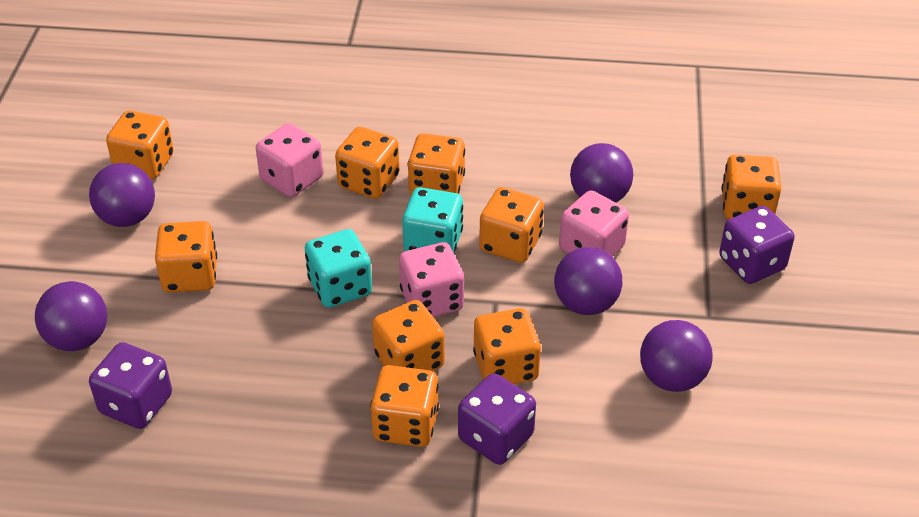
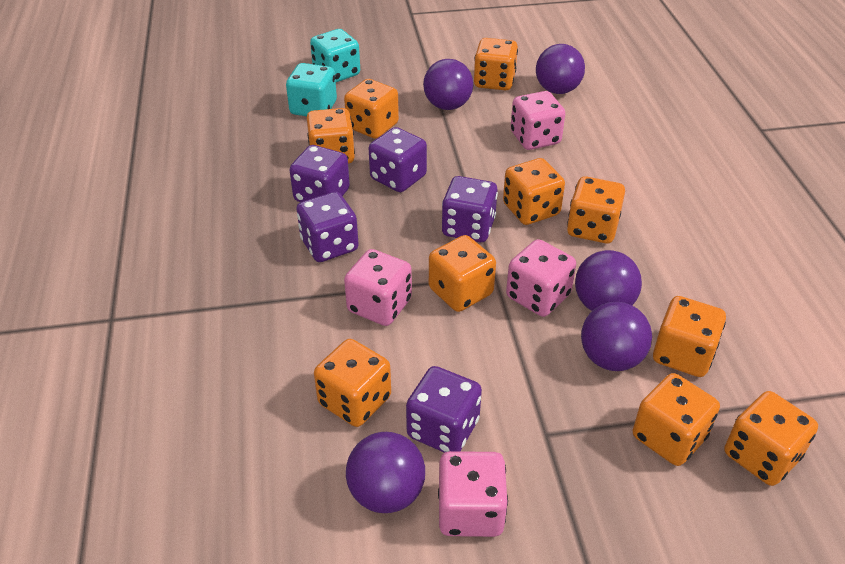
orange dice: 9 -> 10
pink dice: 3 -> 4
purple dice: 3 -> 5

